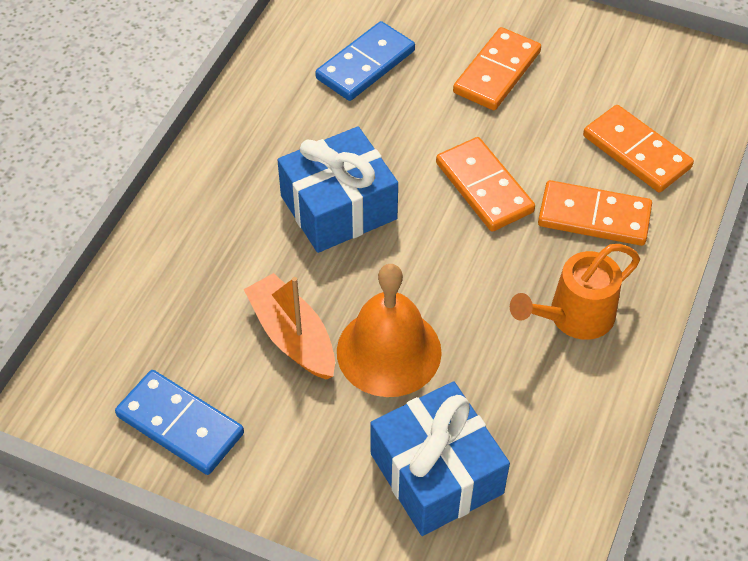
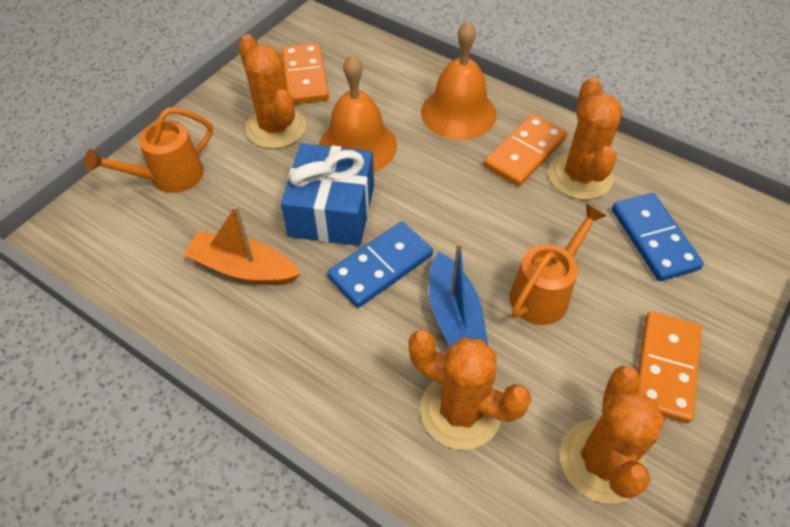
blue boat: 0 -> 1
blue gift: 2 -> 1
orange bell: 1 -> 2
orange cactus: 0 -> 4
orange domino: 4 -> 3
orange watering can: 1 -> 2

